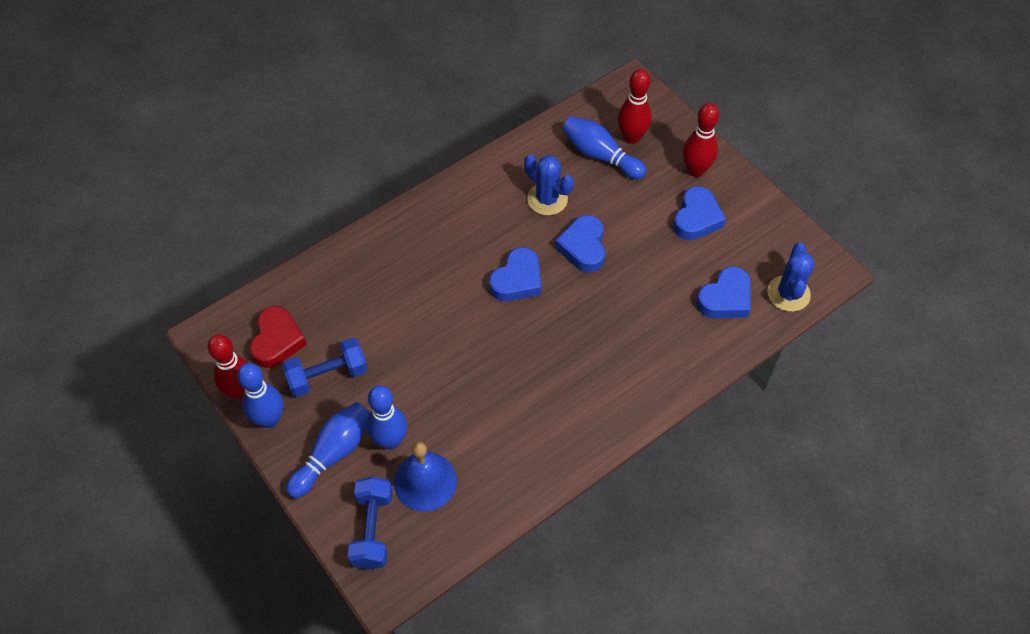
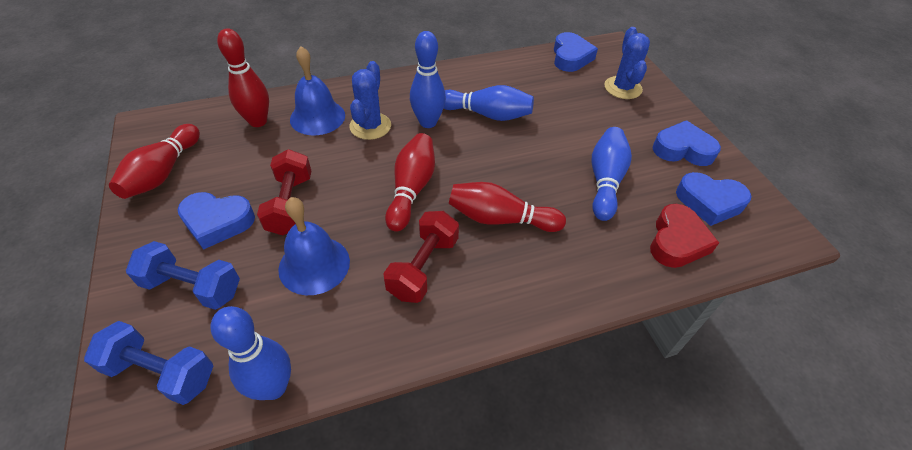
blue bell: 1 -> 2
red bowling pin: 3 -> 4
red dumbbell: 0 -> 2

